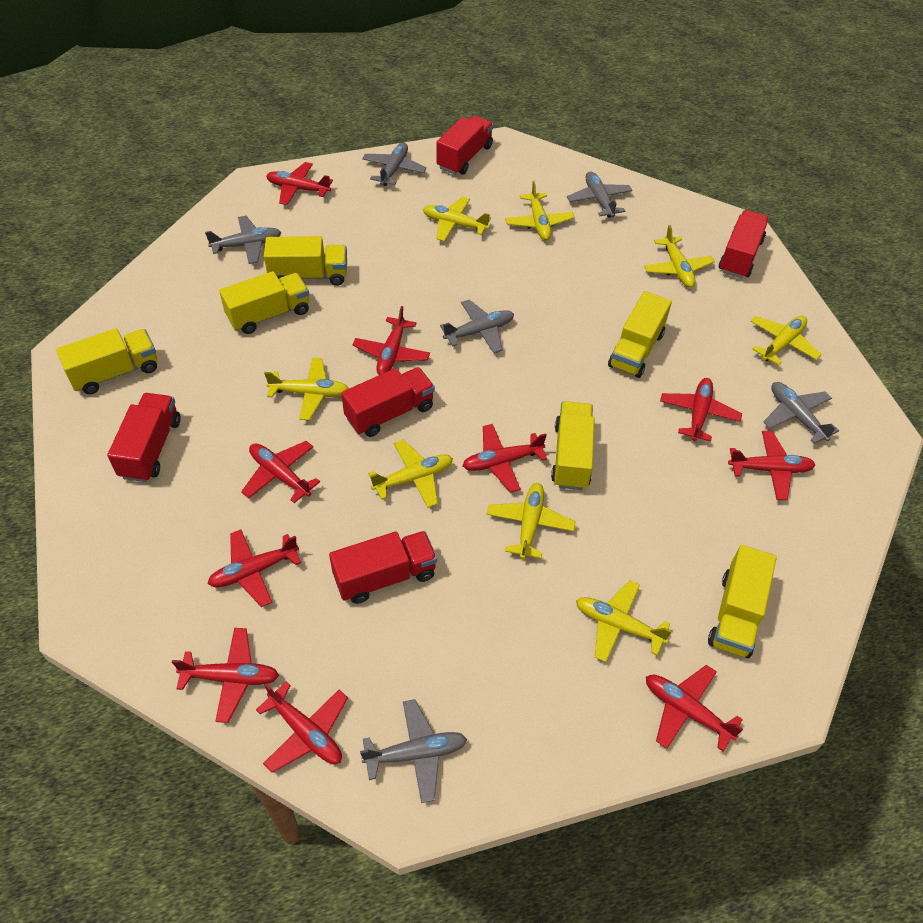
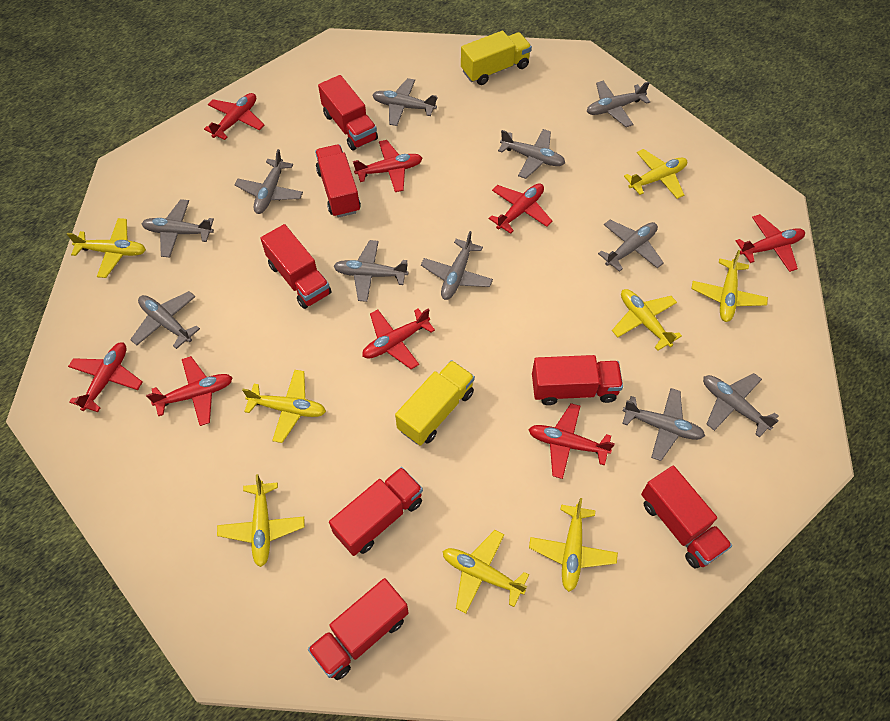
grey plane: 6 -> 11
red plane: 10 -> 8
red truck: 5 -> 7
yellow truck: 6 -> 2

